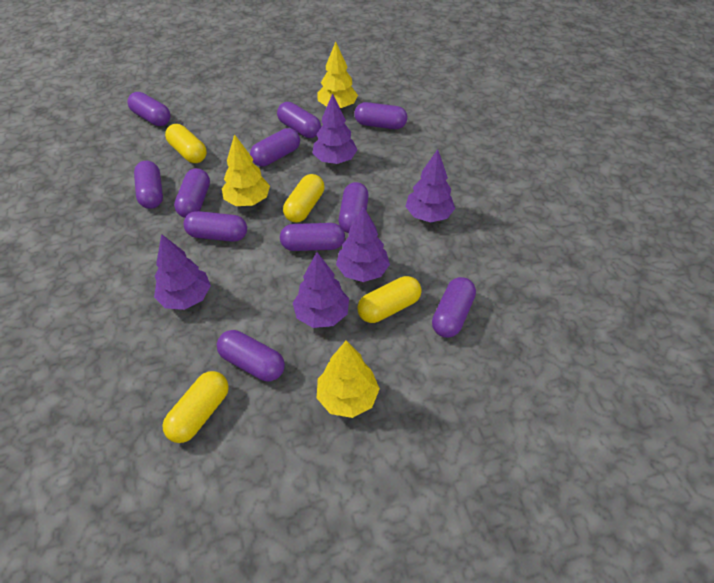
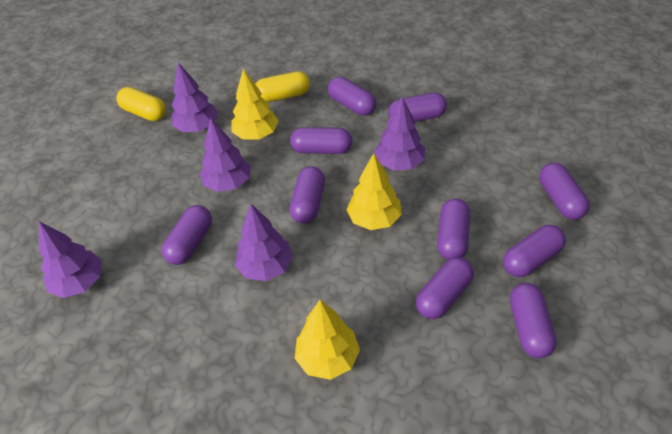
purple capsule: 11 -> 10
yellow capsule: 4 -> 2

